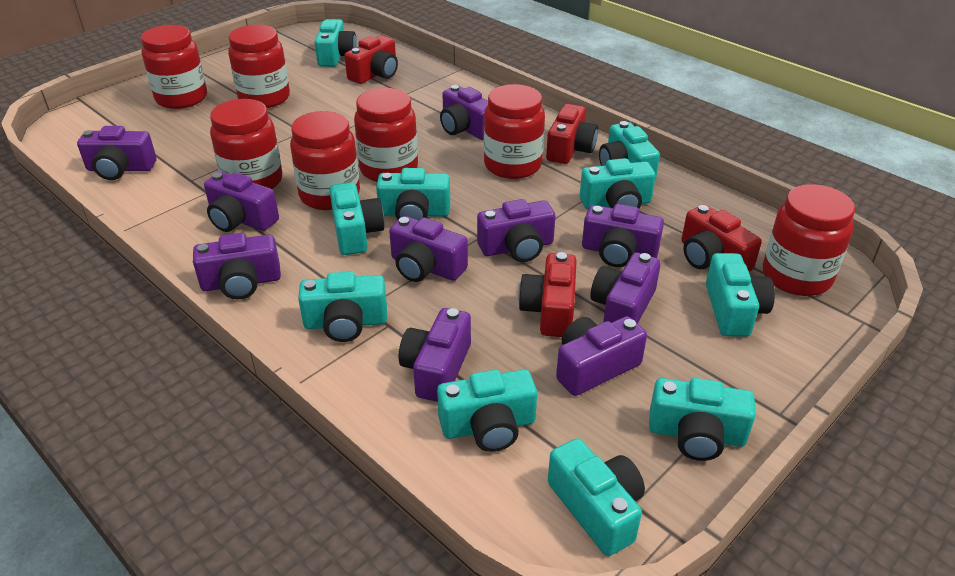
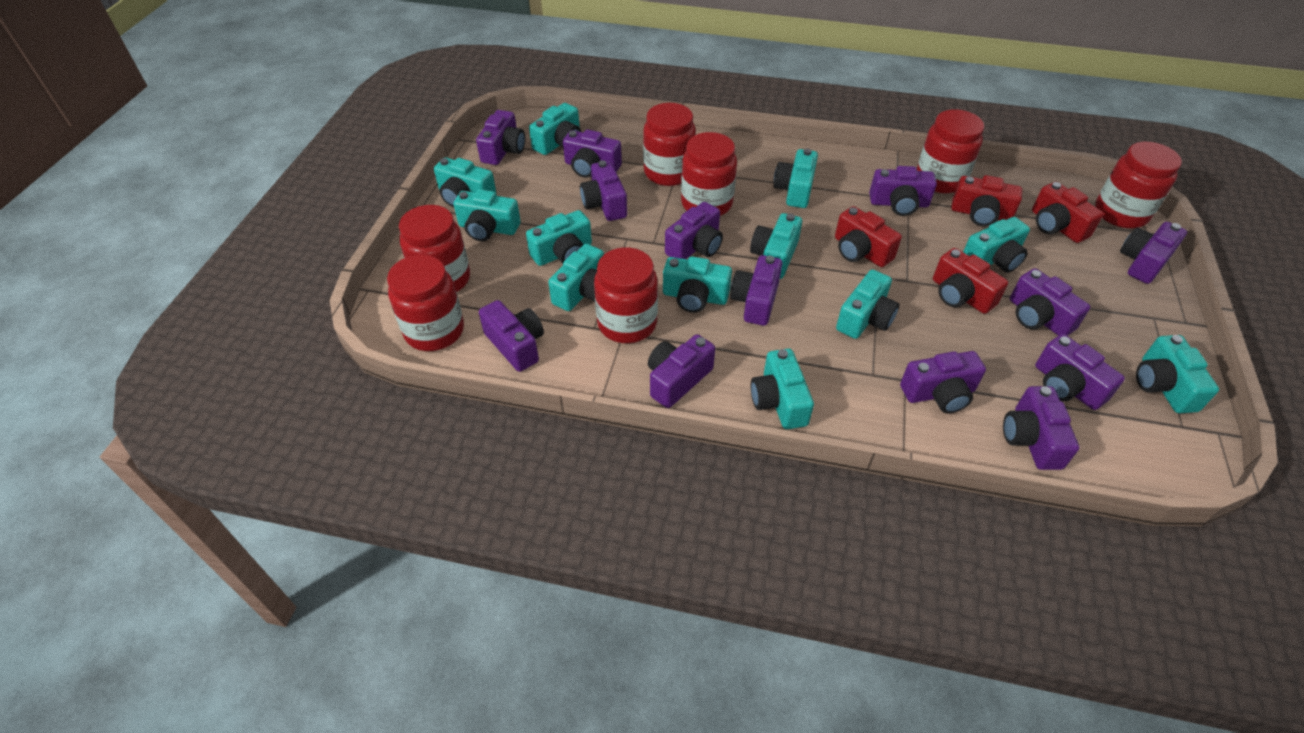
purple camera: 10 -> 13
turquoise camera: 10 -> 12

